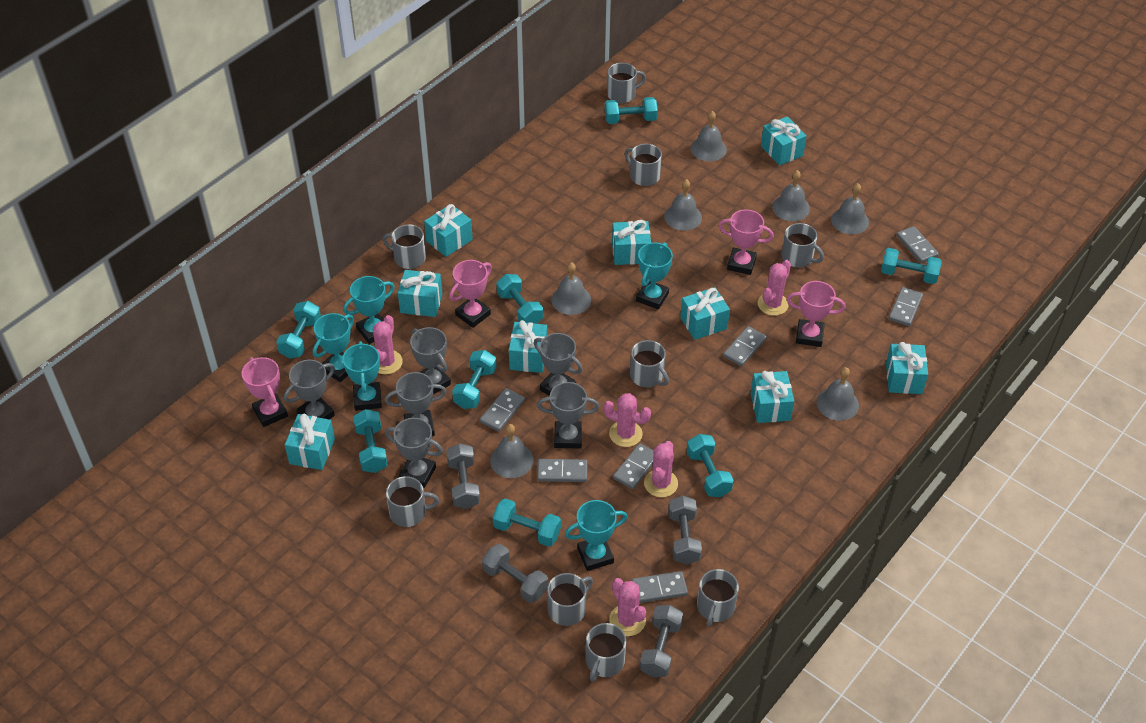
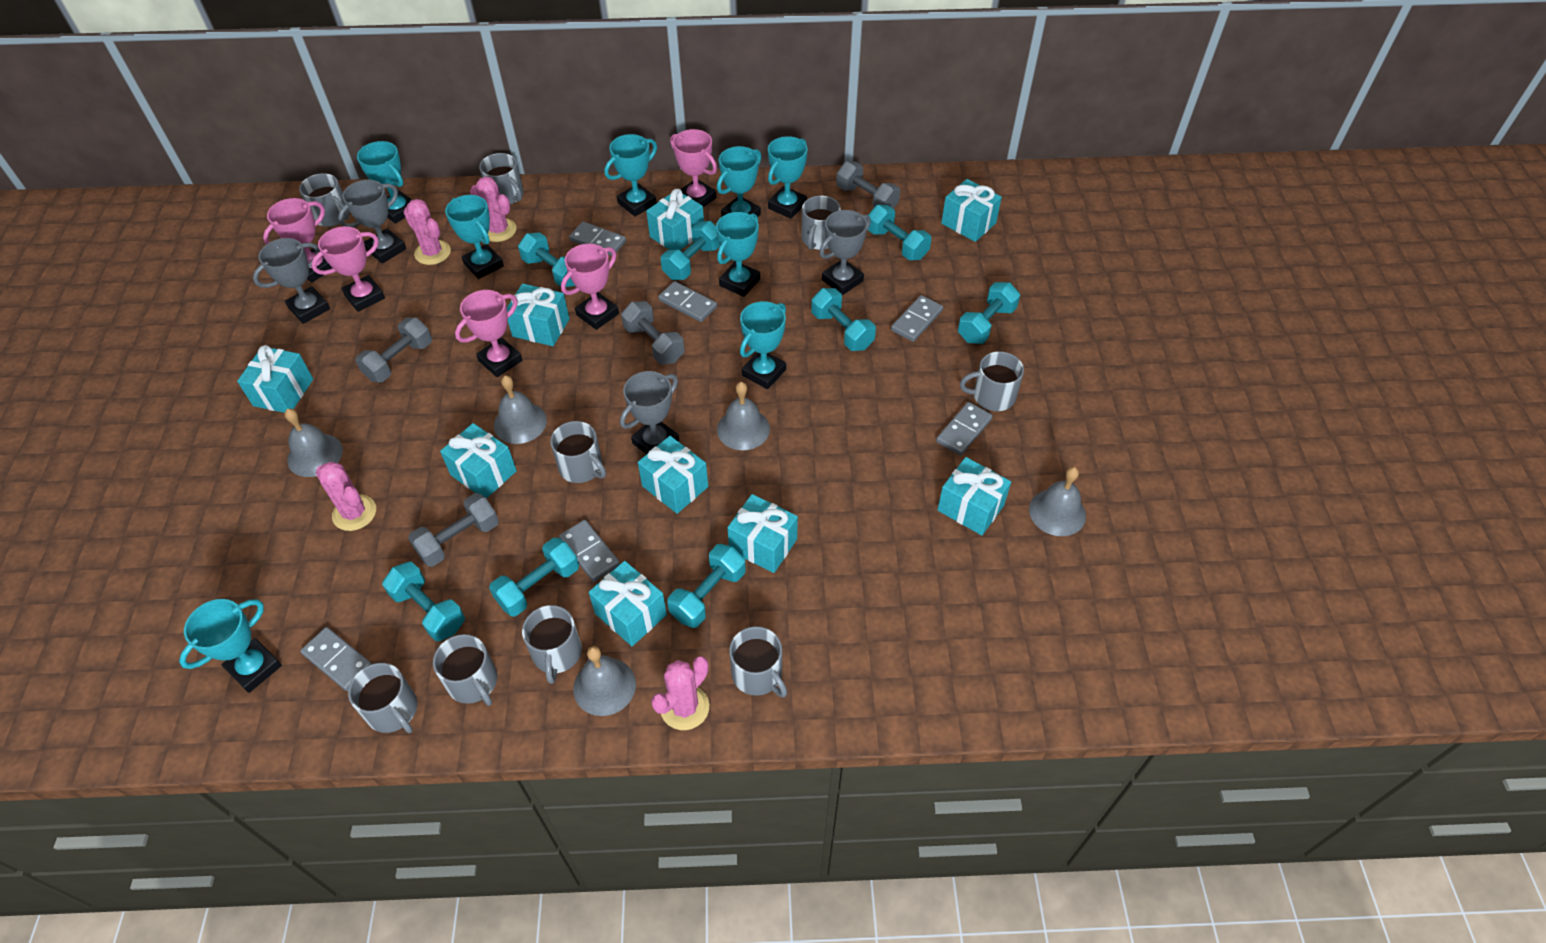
grey bell: 7 -> 5
grey domino: 7 -> 6
grey trophy: 6 -> 4
pink cactus: 5 -> 4
pink trophy: 4 -> 5
turquoise trophy: 5 -> 8

